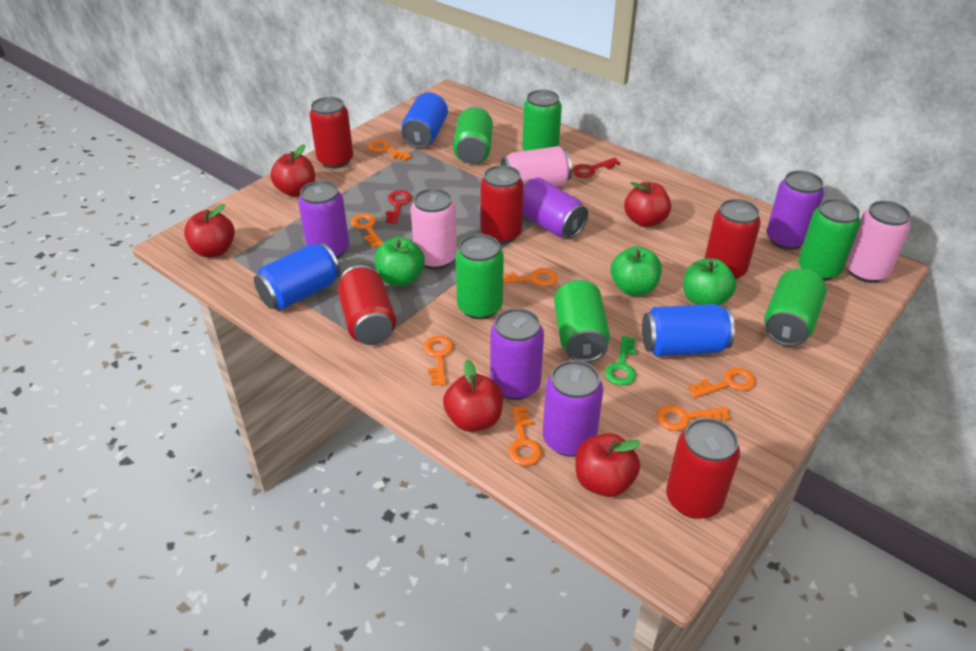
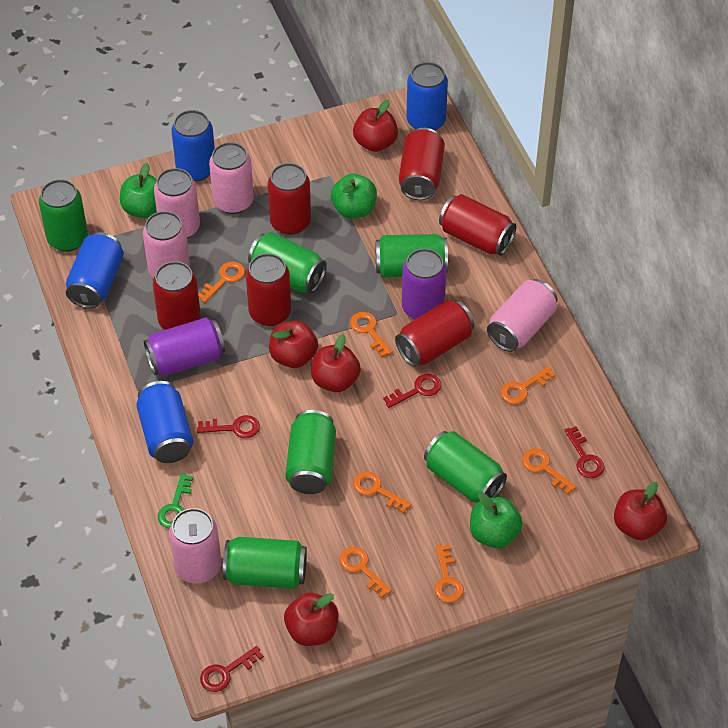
blue can: 3 -> 4
pink can: 3 -> 5
purple can: 5 -> 2
red can: 5 -> 6
red key: 2 -> 4

